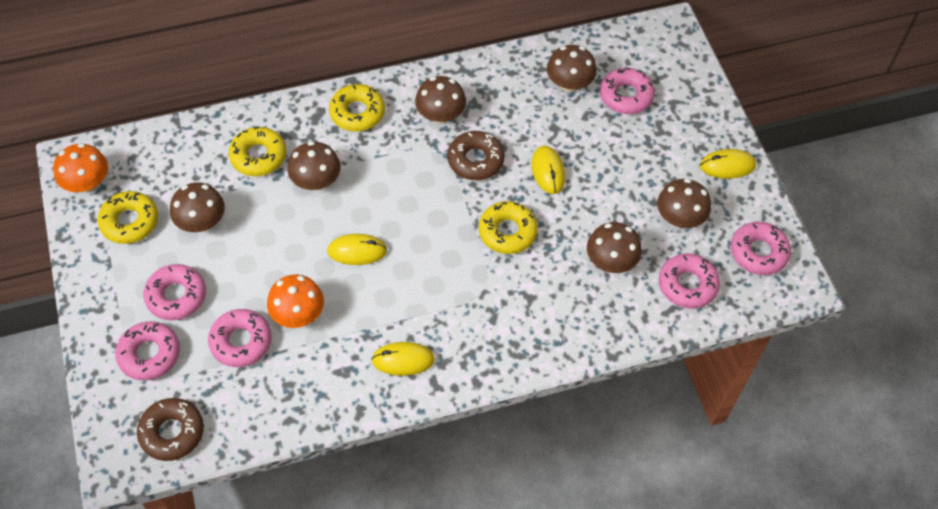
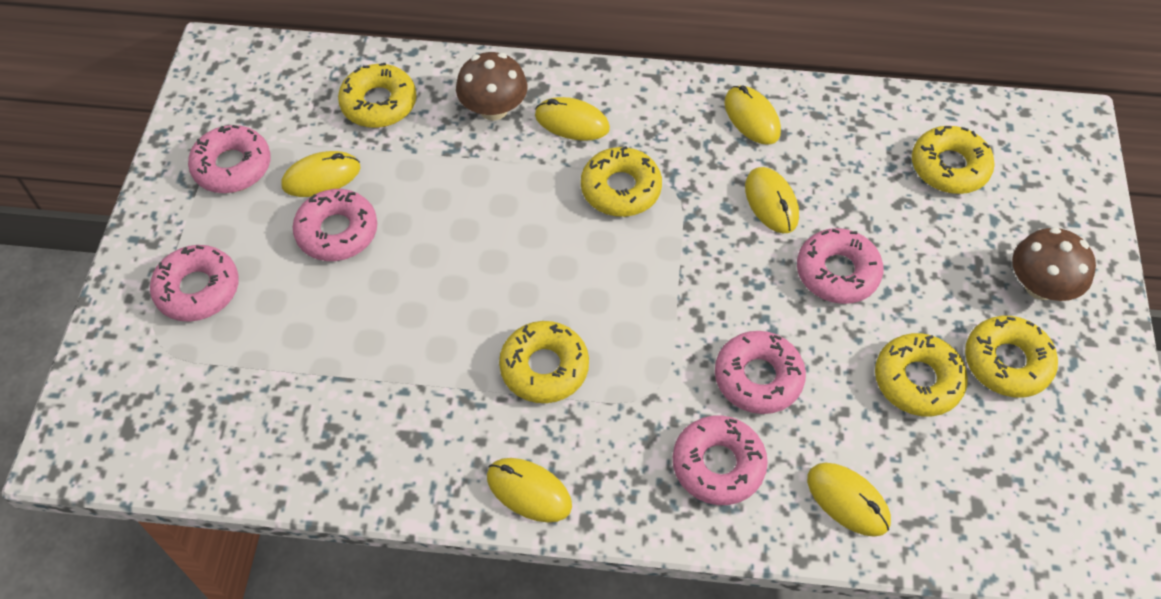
brown donut: 2 -> 0
brown mushroom: 6 -> 2
orange mushroom: 2 -> 0
yellow donut: 4 -> 6
yellow mouse: 4 -> 6

